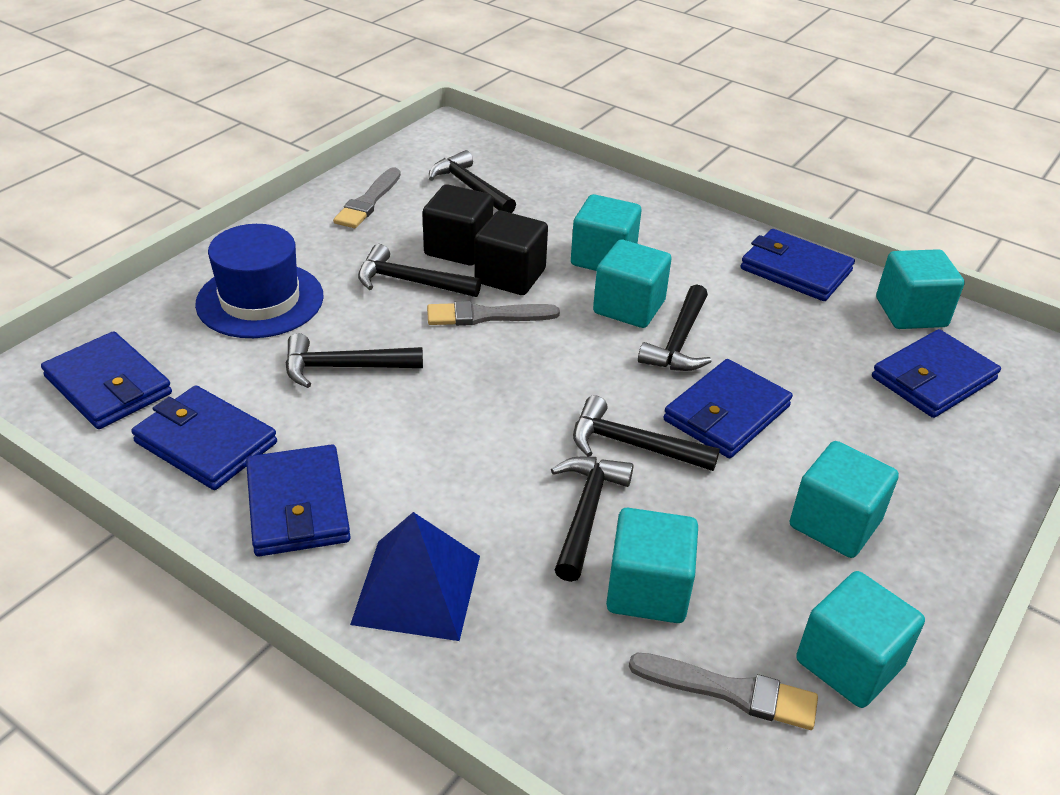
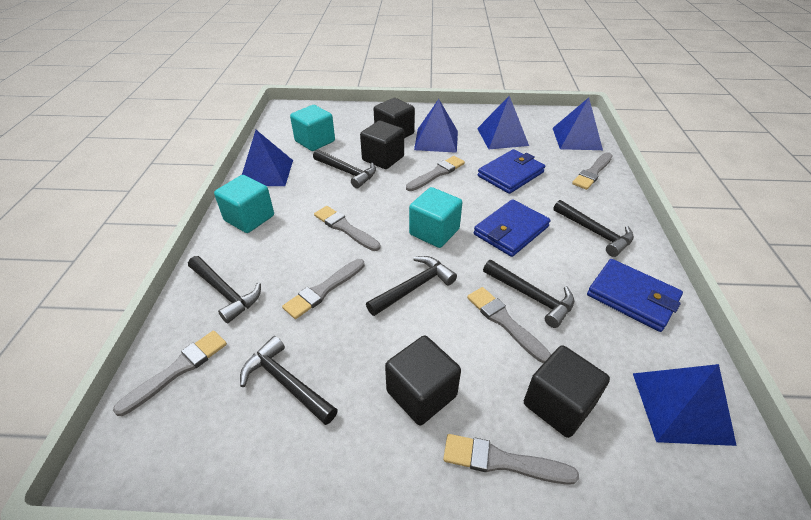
black cube: 2 -> 4
blue hat: 1 -> 0
blue pyramid: 1 -> 5
blue wallet: 6 -> 3
grey brush: 3 -> 7
turquoise cube: 6 -> 3

